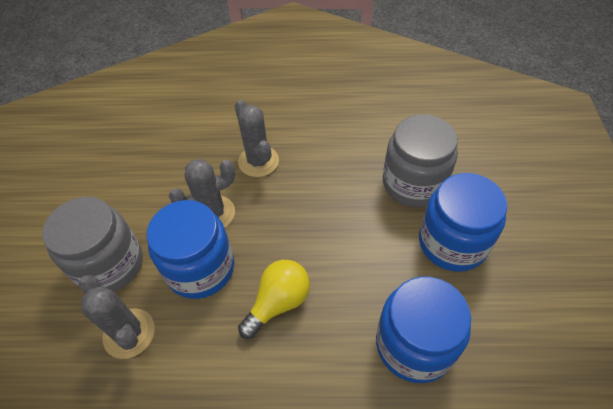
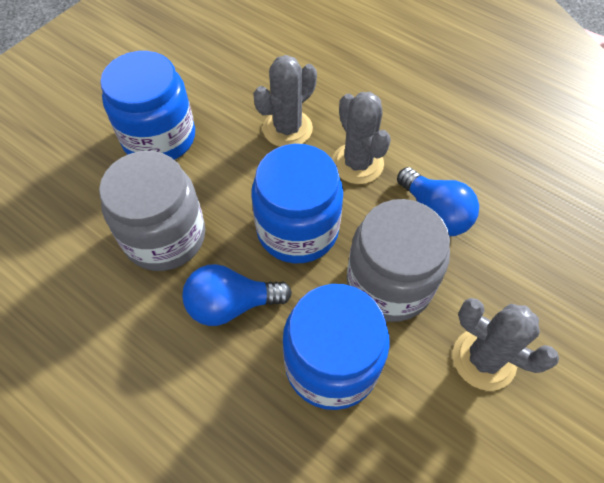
blue light bulb: 0 -> 2
yellow light bulb: 1 -> 0

